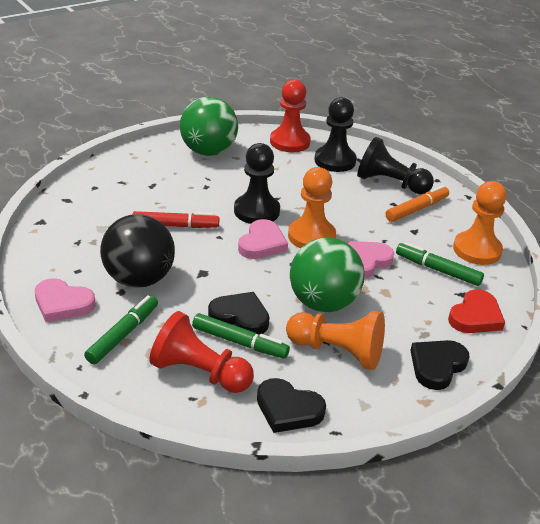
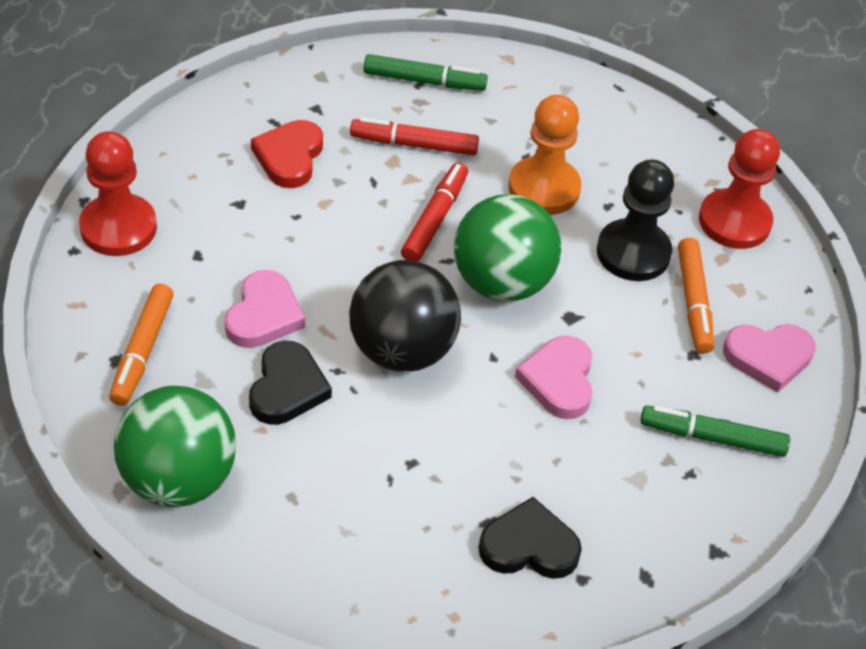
black heart: 3 -> 2
black pawn: 3 -> 1
green marker: 3 -> 2
orange marker: 1 -> 2
orange pawn: 3 -> 1
red marker: 1 -> 2

